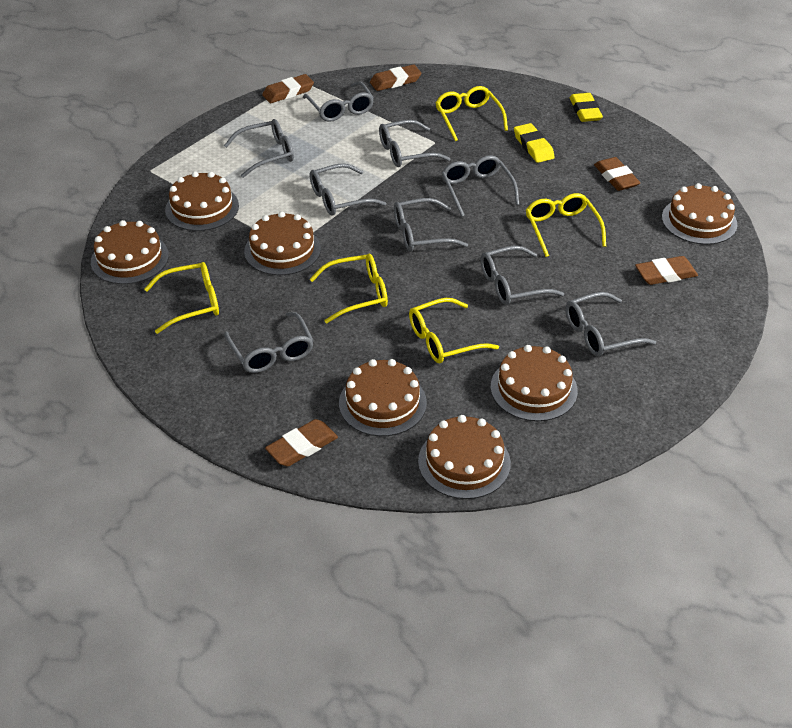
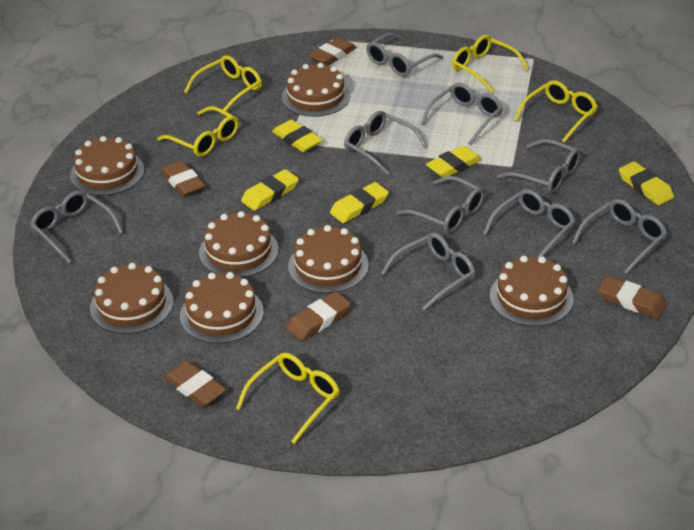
yellow eraser: 2 -> 5

